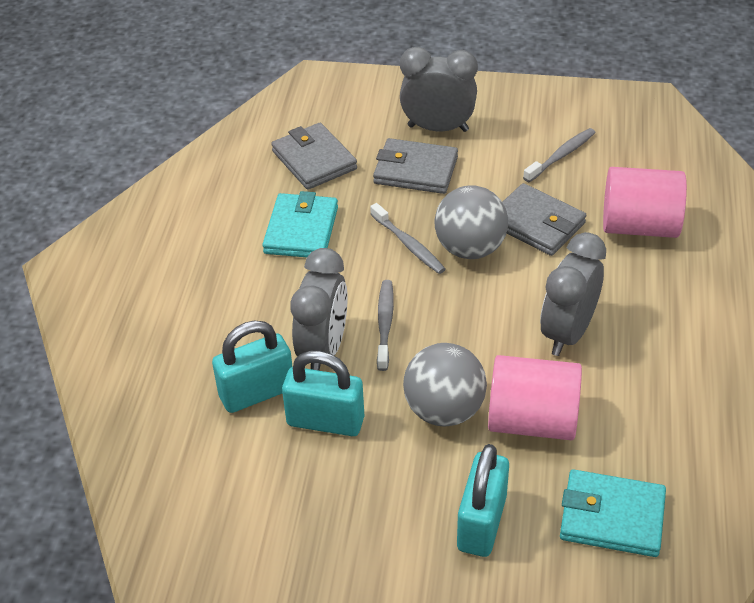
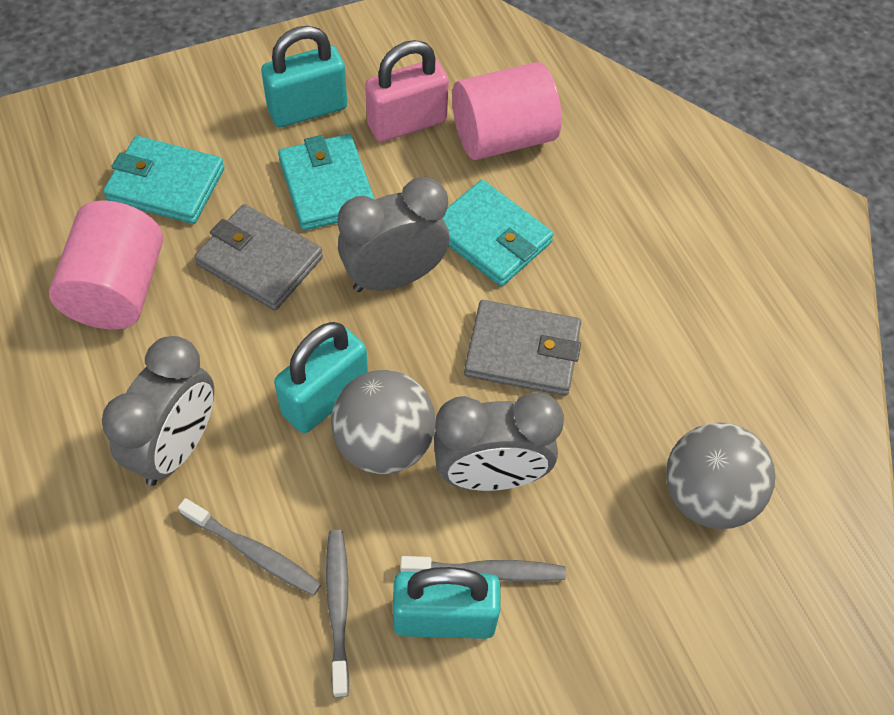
grey wallet: 3 -> 2
pink padlock: 0 -> 1
turquoise wallet: 2 -> 3

